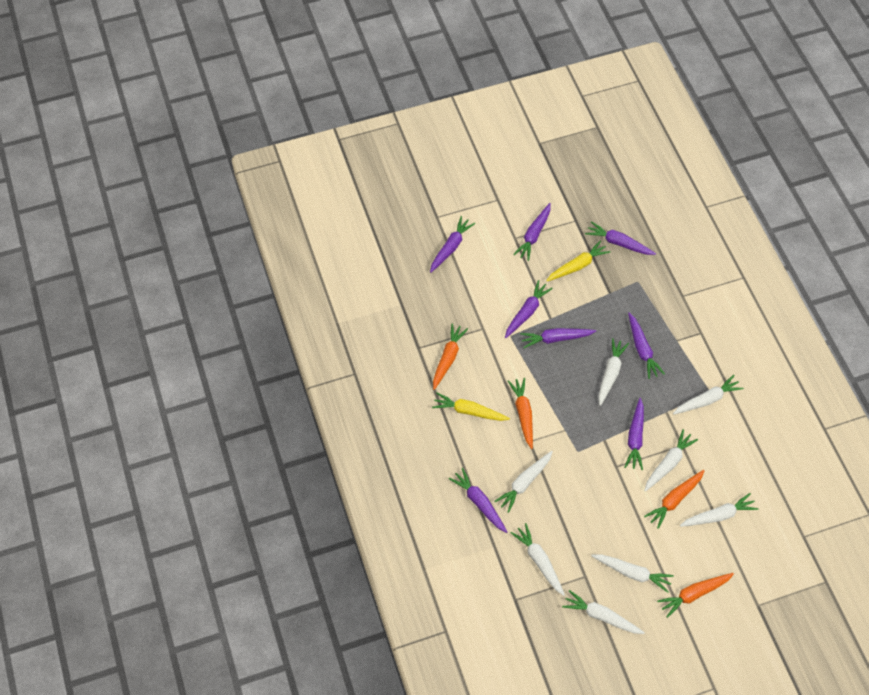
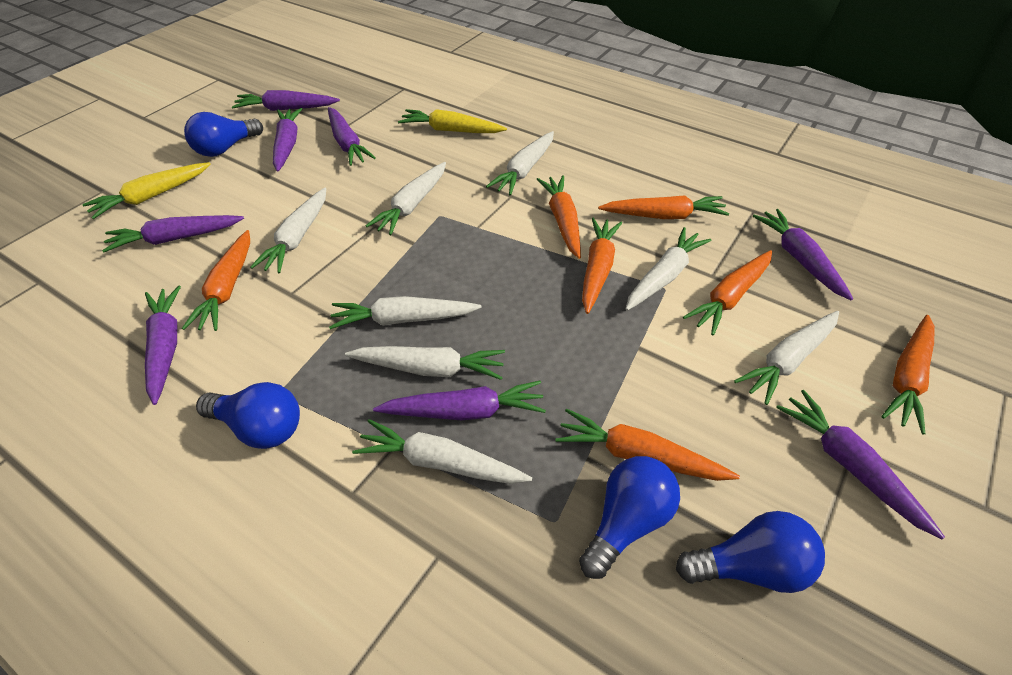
blue light bulb: 0 -> 4
orange carrot: 4 -> 7

